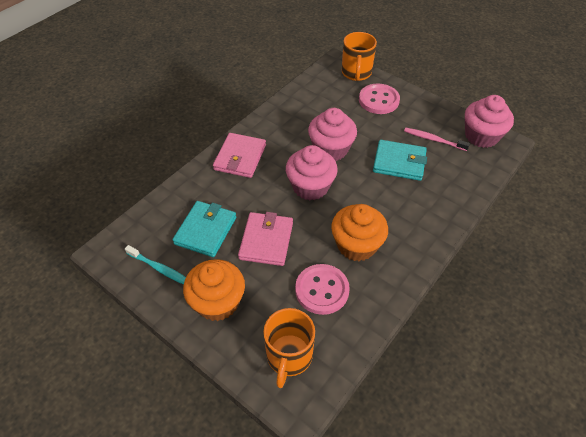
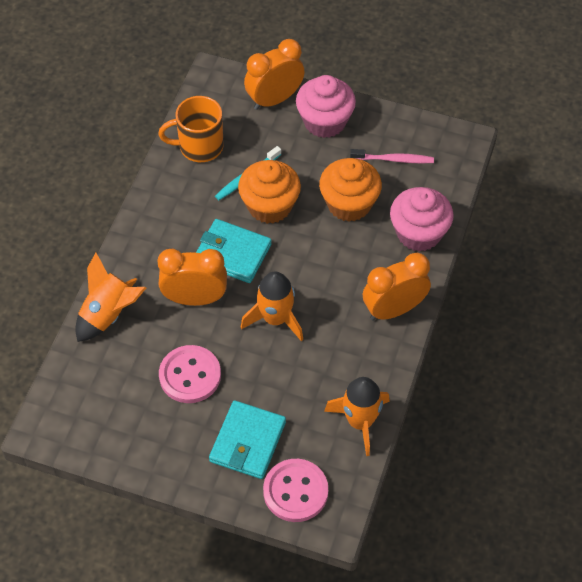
orange clock: 0 -> 3
orange mug: 2 -> 1
orange rocket: 0 -> 3
pink cupcake: 3 -> 2
pink wallet: 2 -> 0

